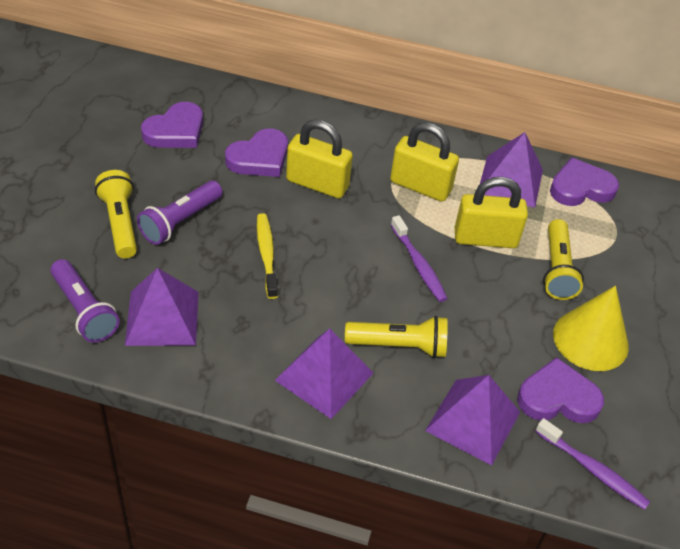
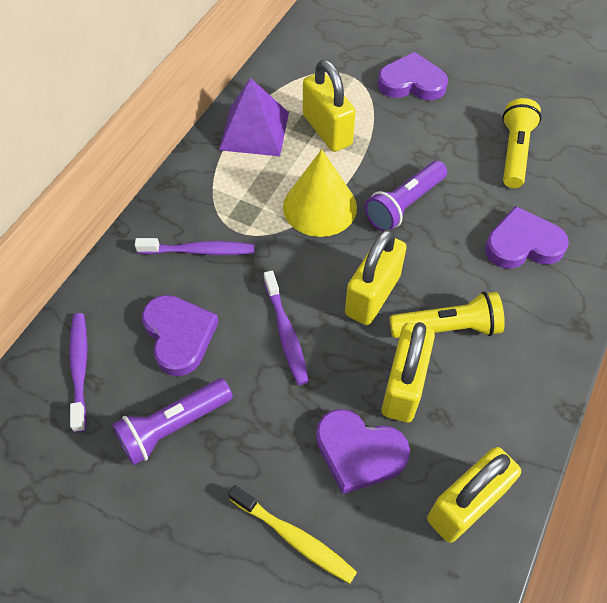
purple pyramid: 4 -> 1
purple toothbrush: 2 -> 3
yellow flashlight: 3 -> 2
yellow padlock: 3 -> 4

